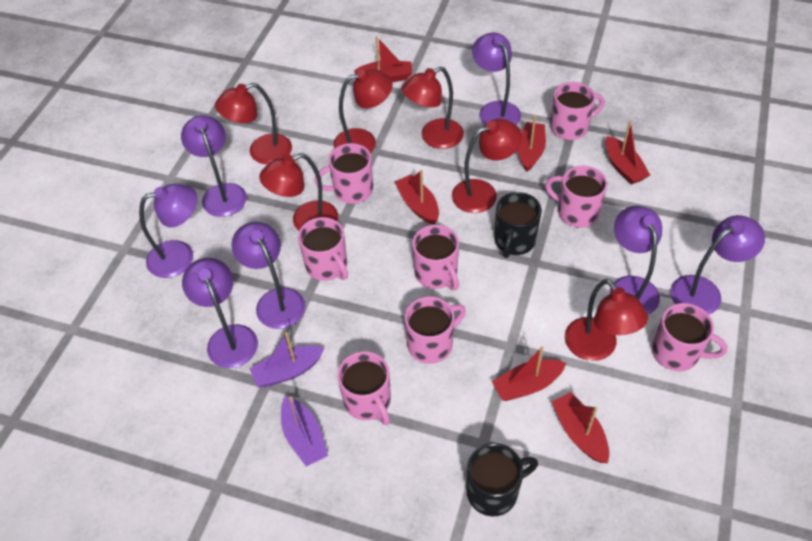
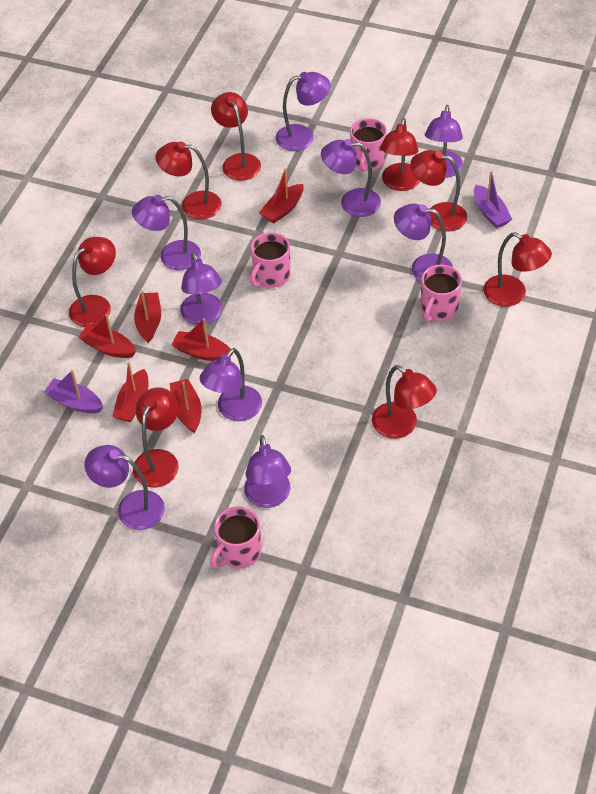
black mug: 2 -> 0
pink mug: 8 -> 4
purple lamp: 7 -> 9
red lamp: 6 -> 8

